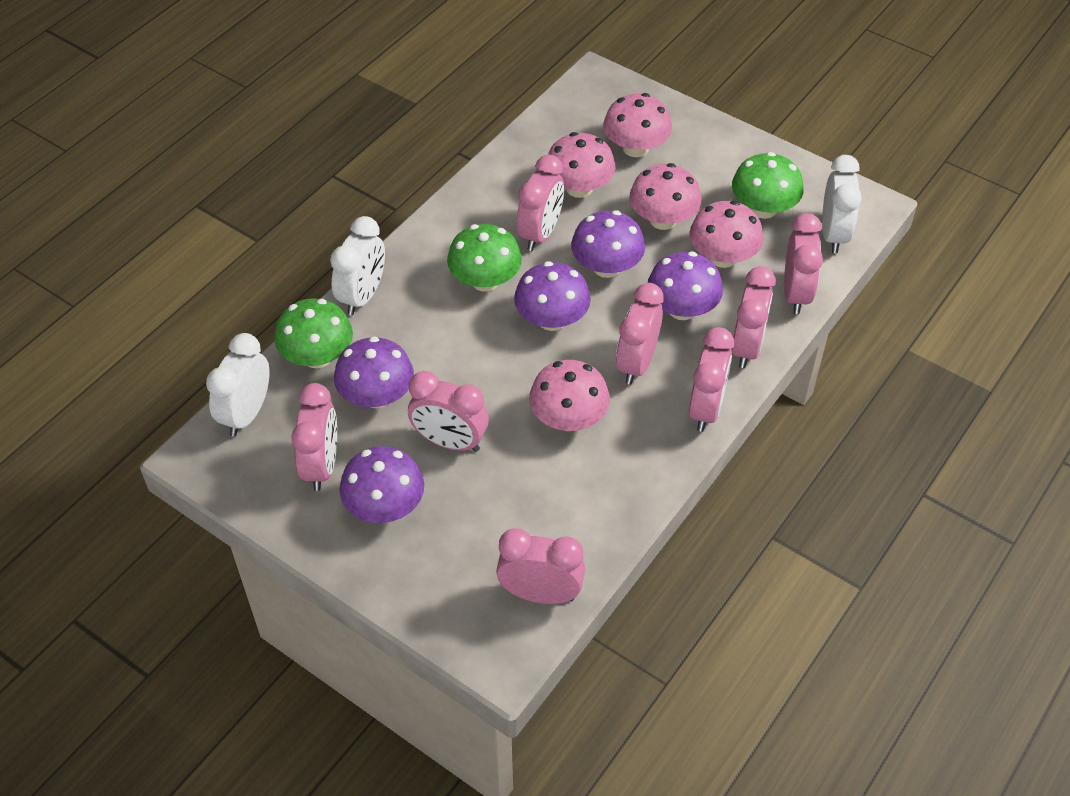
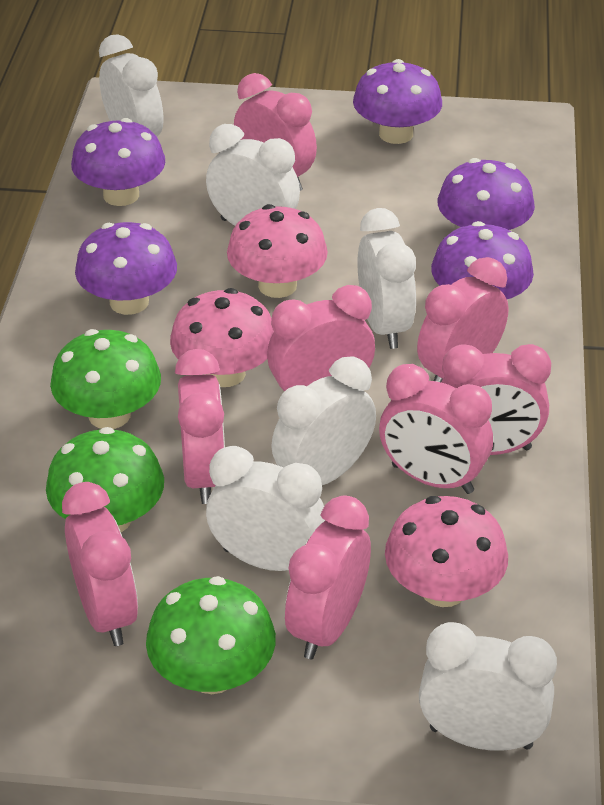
pink mushroom: 5 -> 3
white clock: 3 -> 6

